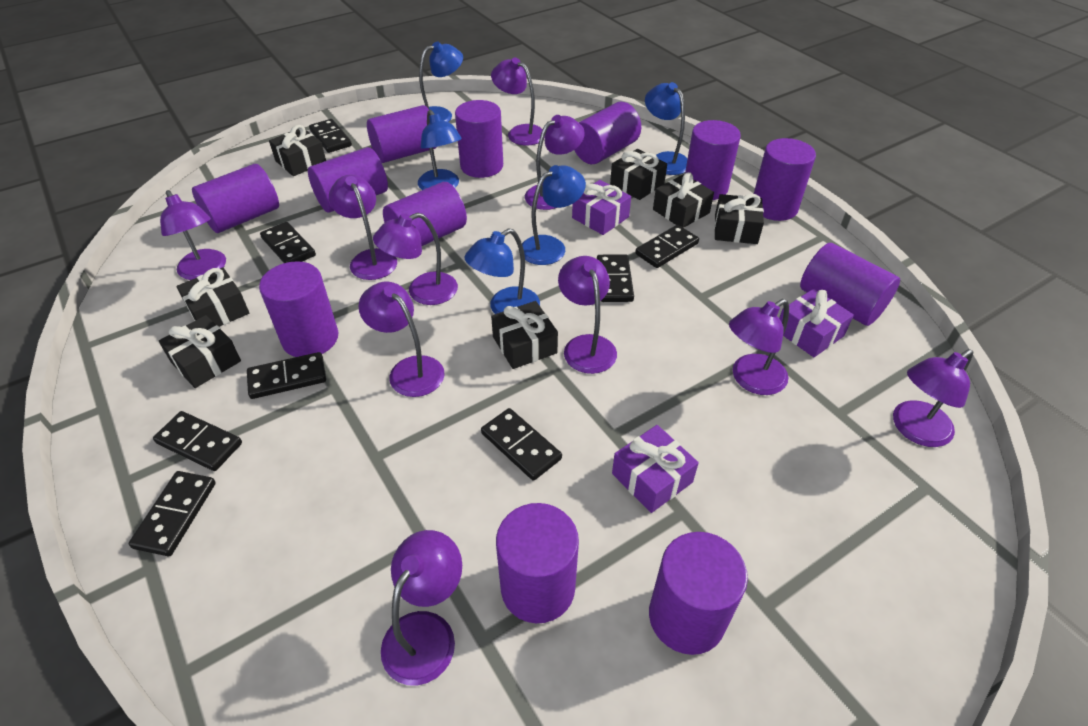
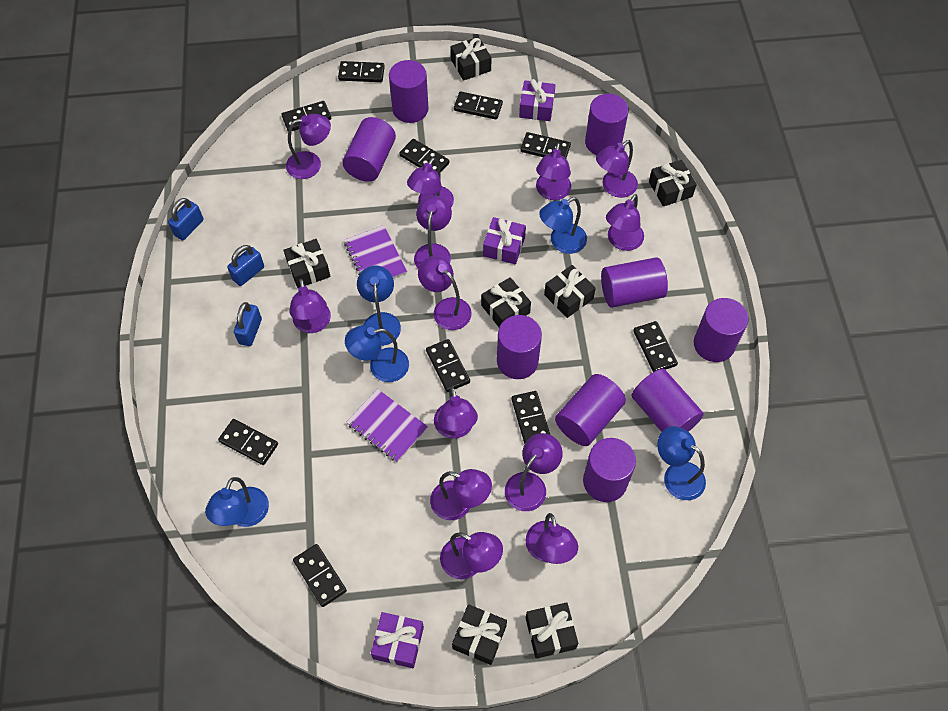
black domino: 8 -> 10
blue padlock: 0 -> 3
purple cylinder: 12 -> 9
purple lamp: 10 -> 13
purple notebook: 0 -> 2

